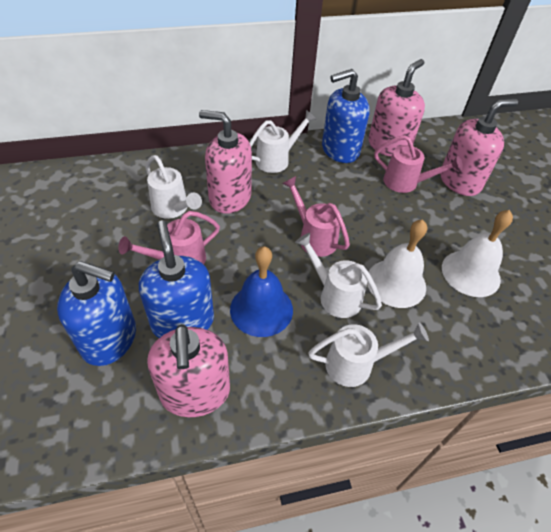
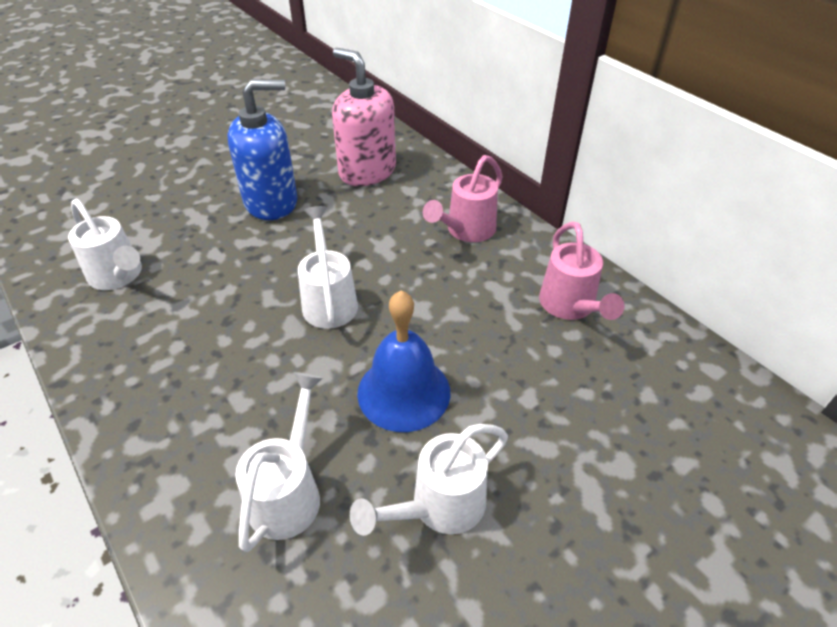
blue soap dispenser: 3 -> 1
pink soap dispenser: 4 -> 1
pink watering can: 3 -> 2
white bell: 2 -> 0

